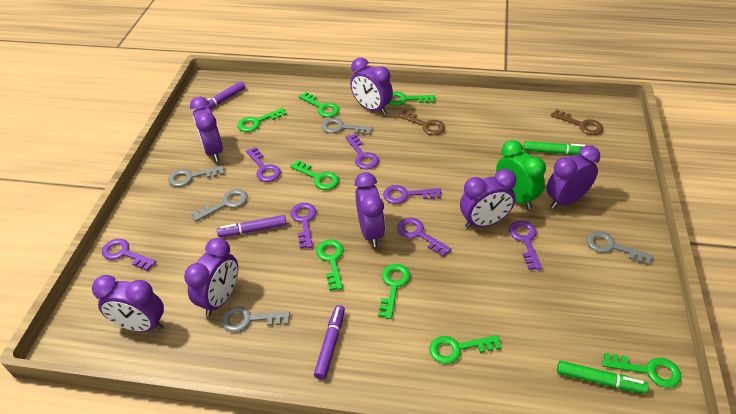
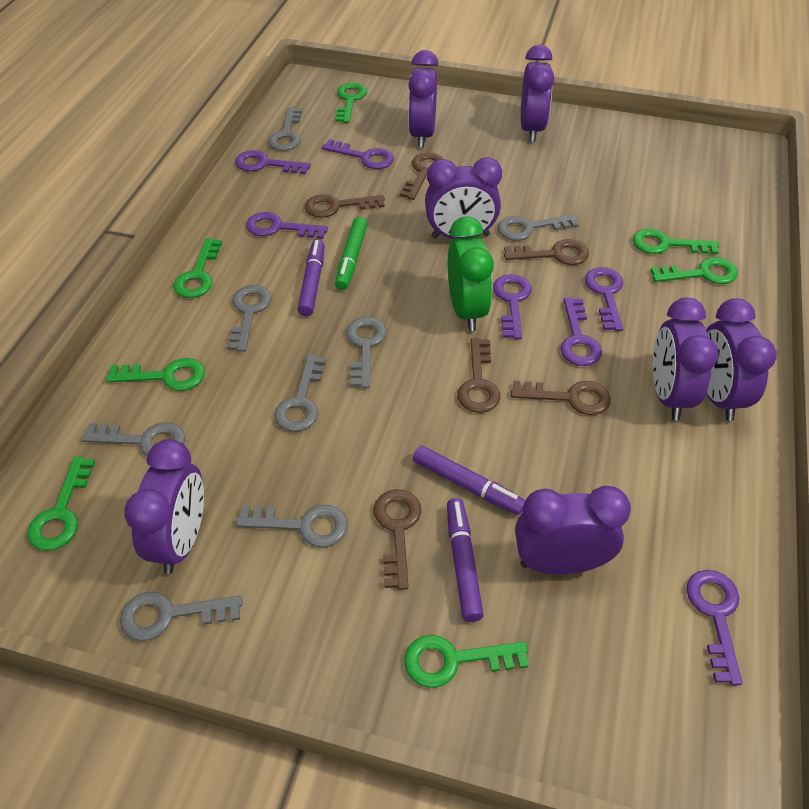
brown key: 2 -> 6
green key: 8 -> 7
green marker: 2 -> 1
grey key: 5 -> 8

